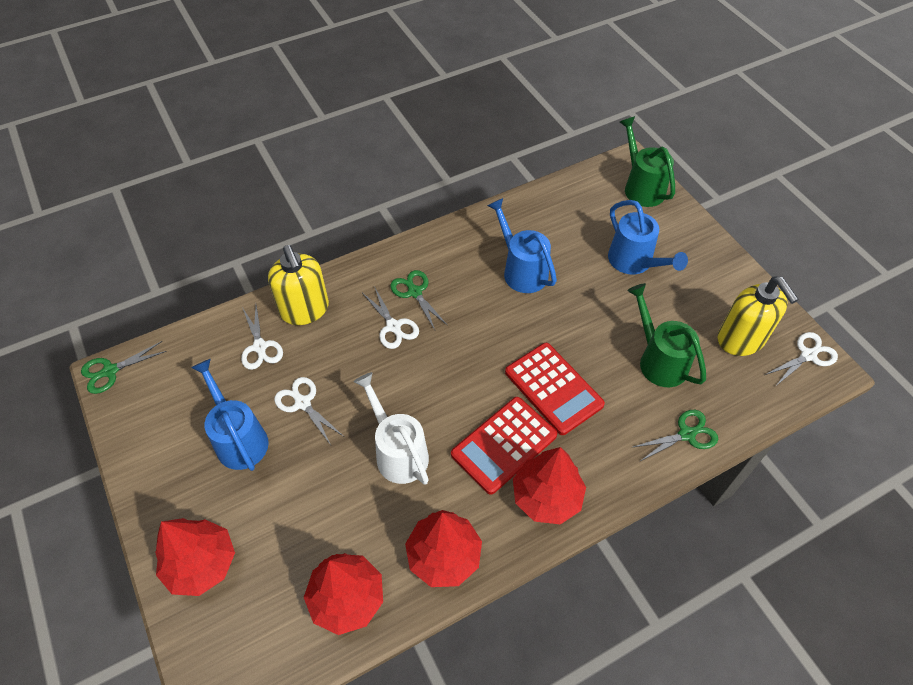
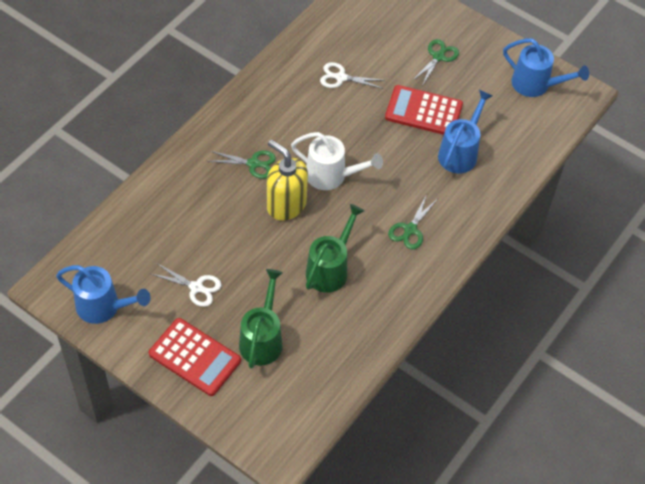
red tree: 4 -> 0
white scissors: 4 -> 2
yellow soap dispenser: 2 -> 1

